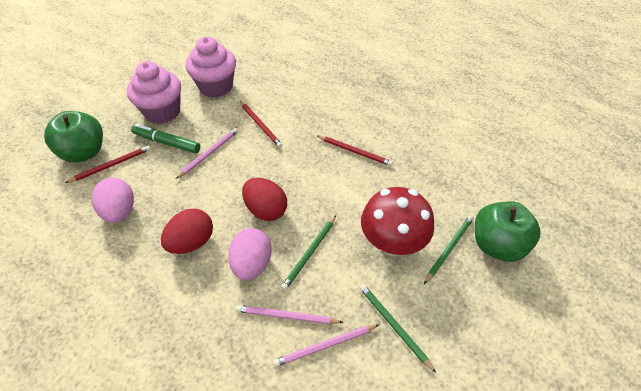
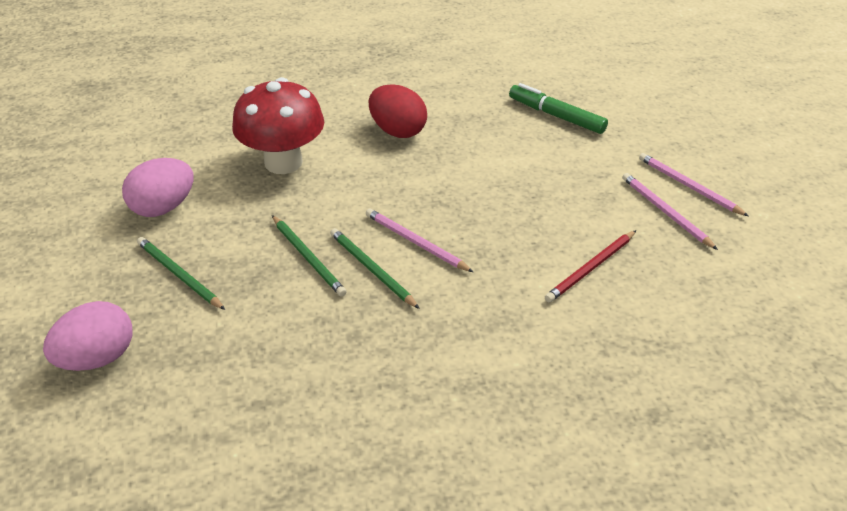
green apple: 2 -> 0
pink cupcake: 2 -> 0
red egg: 2 -> 1
red pencil: 3 -> 1

